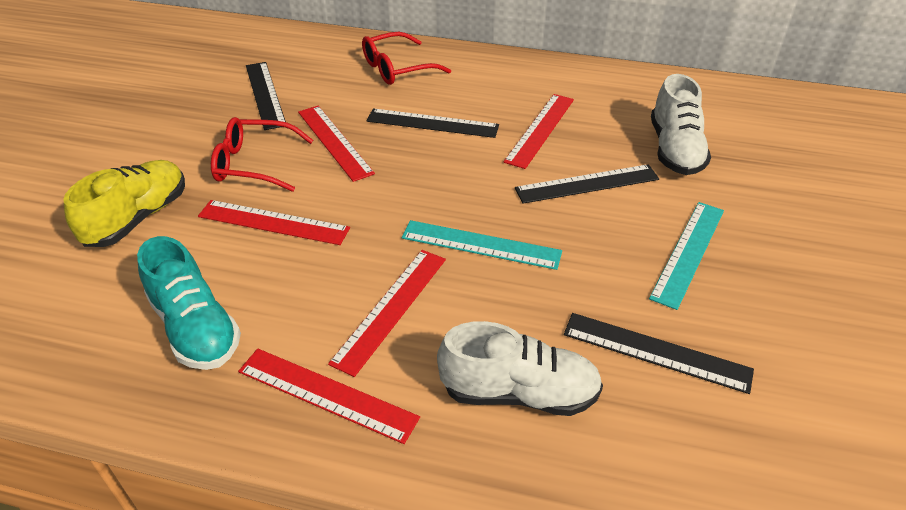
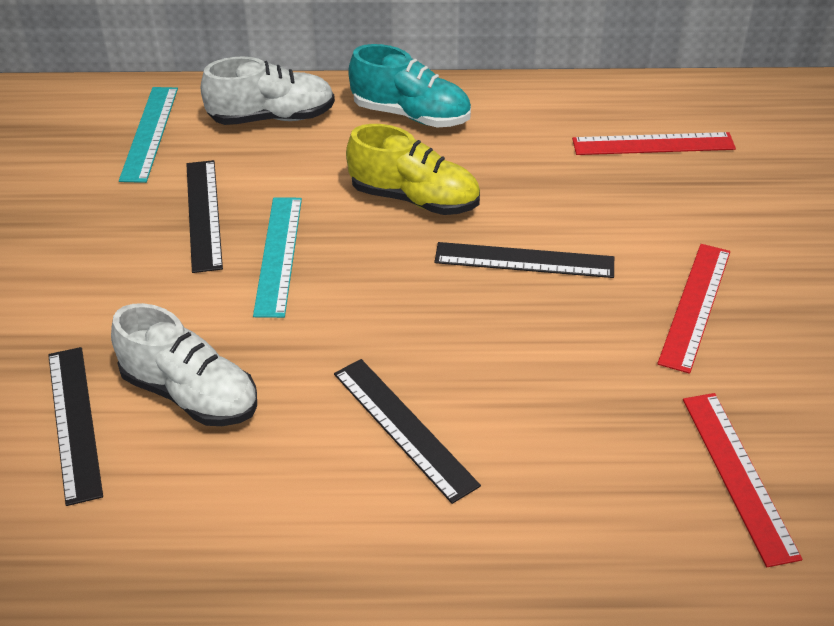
red glasses: 2 -> 0
red ruler: 5 -> 3

